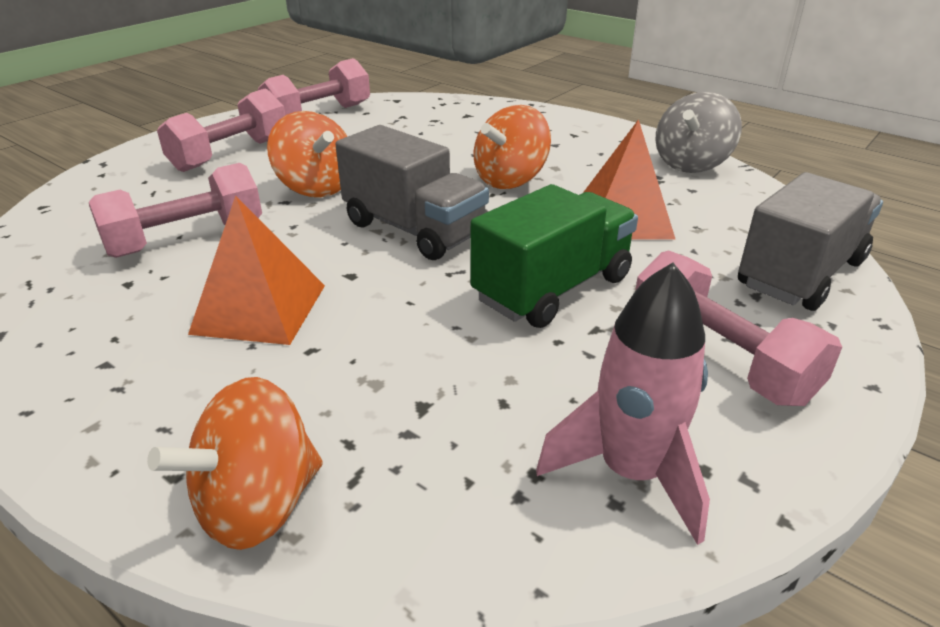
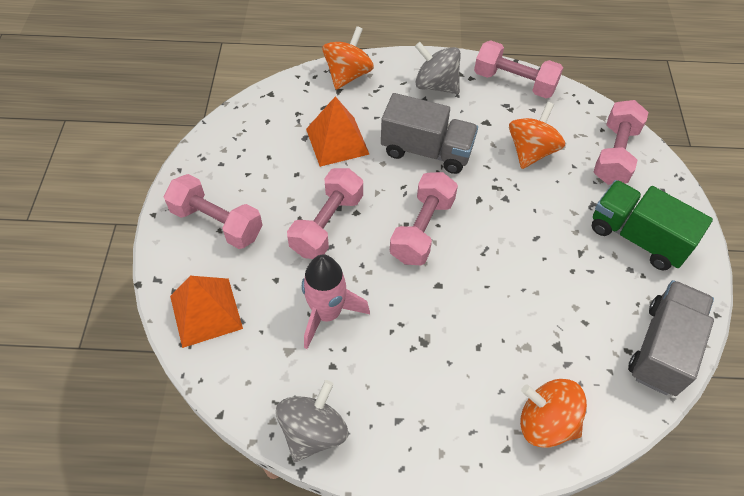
grey spinning top: 1 -> 2
pink dumbbell: 4 -> 5

